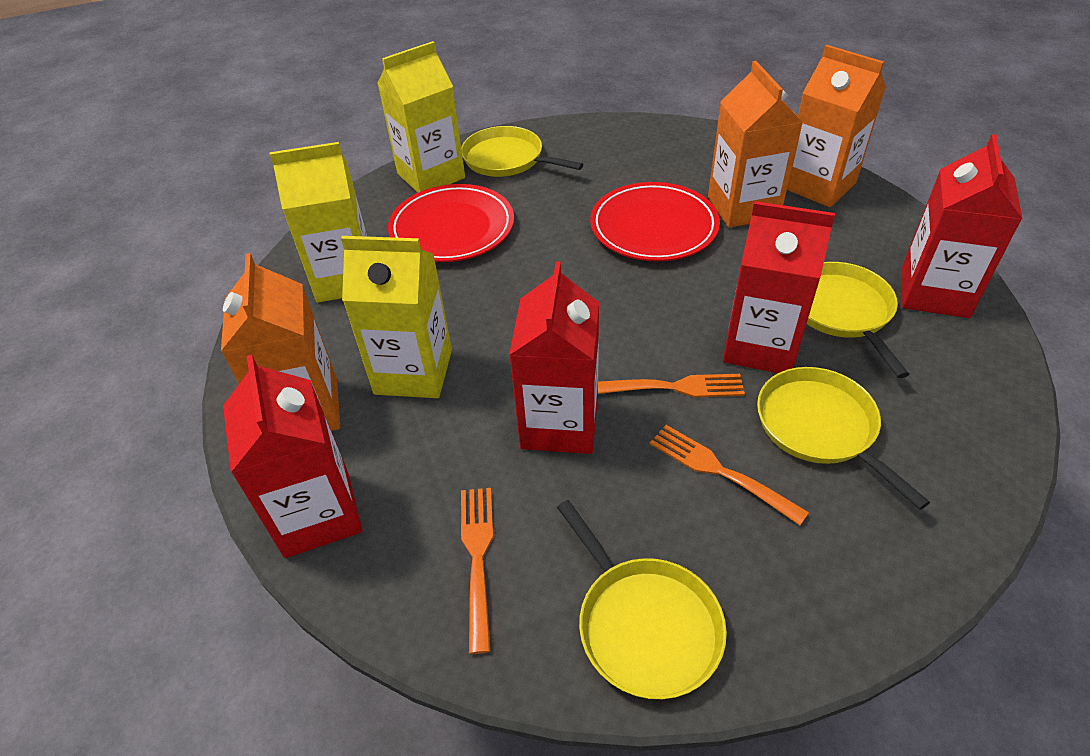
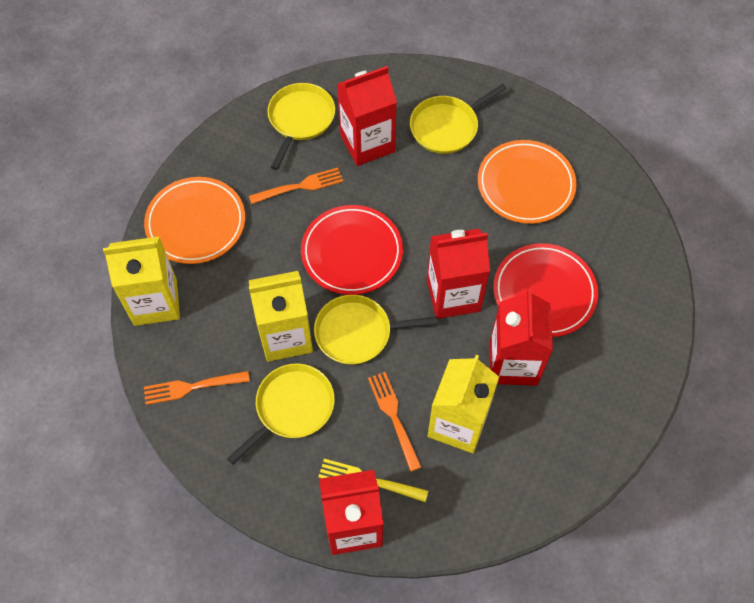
orange carton: 3 -> 0
orange plate: 0 -> 2
yellow fork: 0 -> 1

